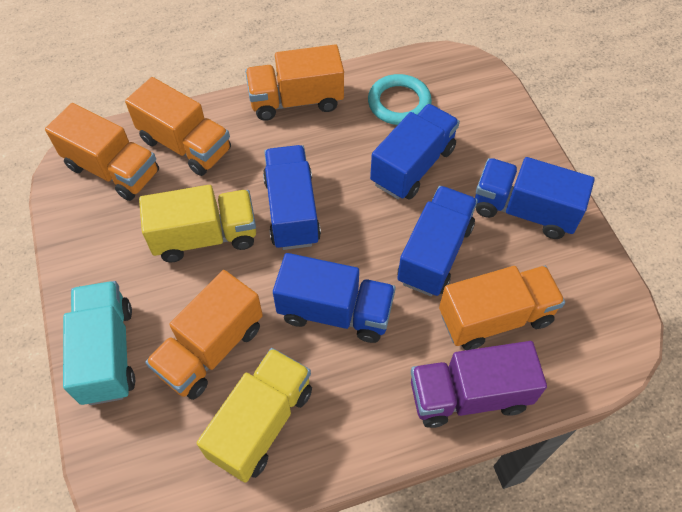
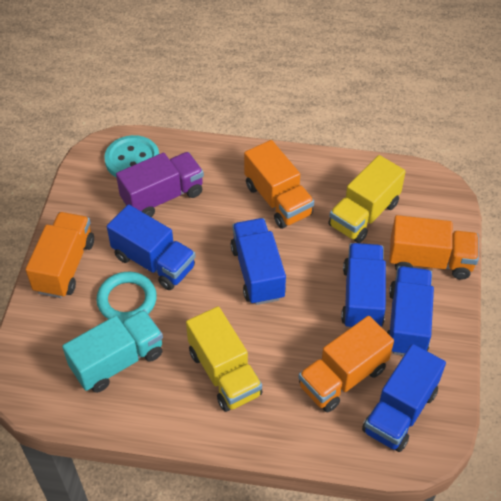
orange truck: 5 -> 4
turquoise button: 0 -> 1

